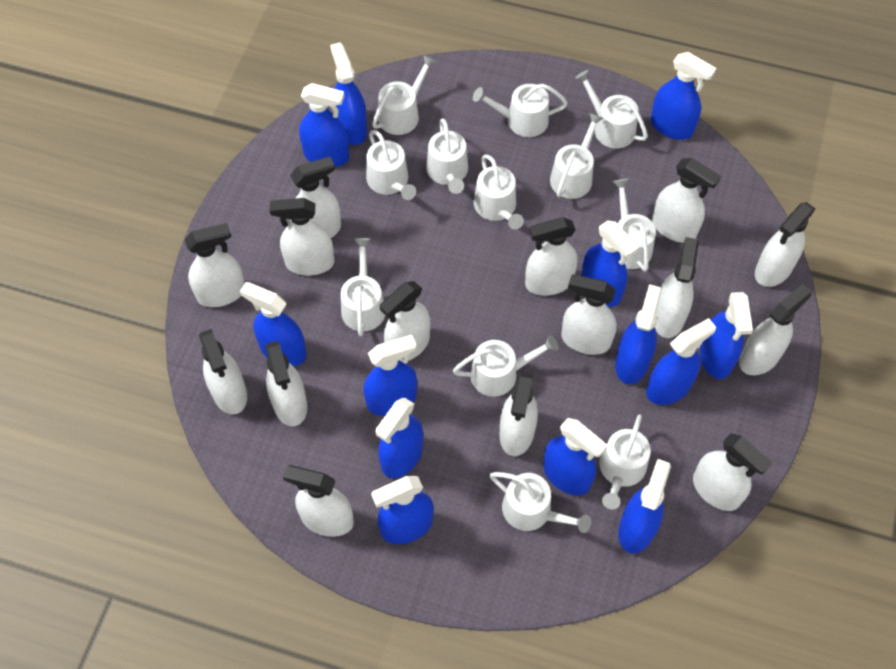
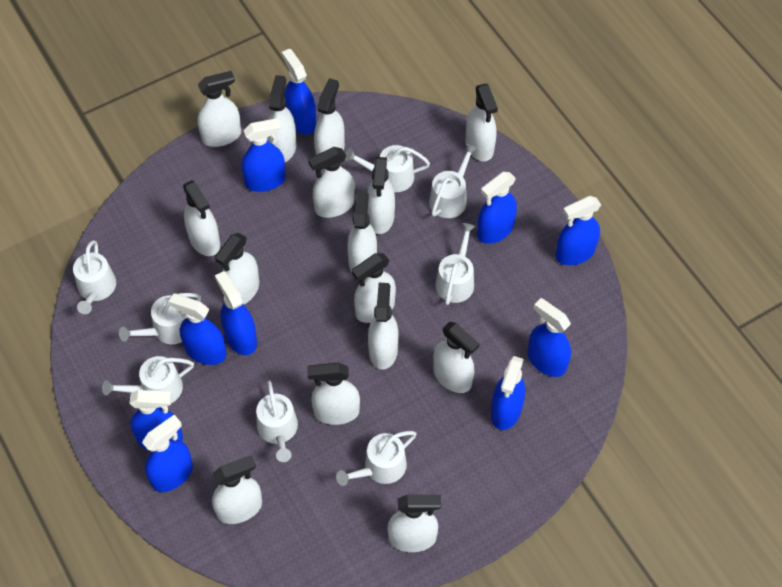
blue spray bottle: 13 -> 10
white watering can: 12 -> 8

